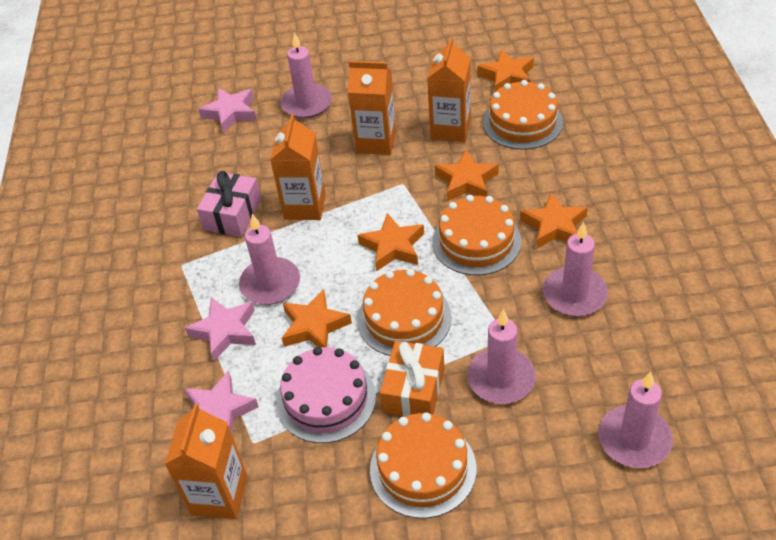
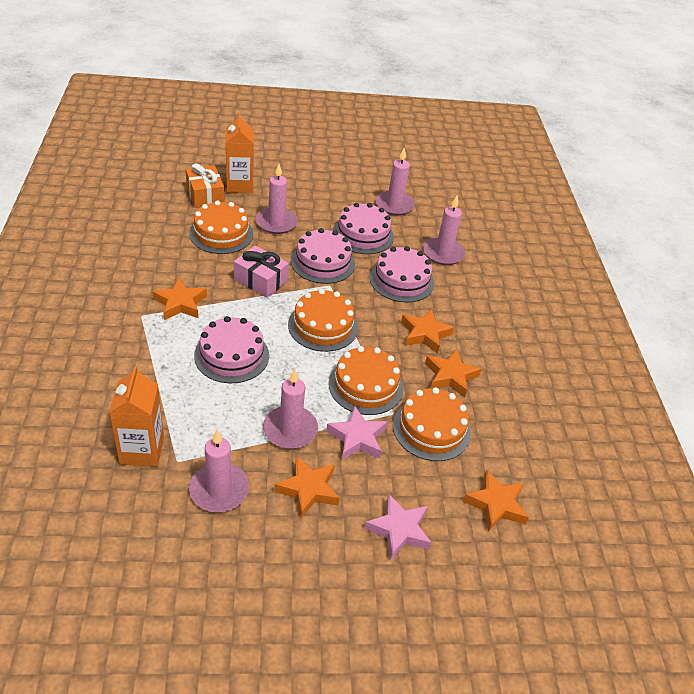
orange carton: 4 -> 2
pink cake: 1 -> 4
pink star: 3 -> 2

